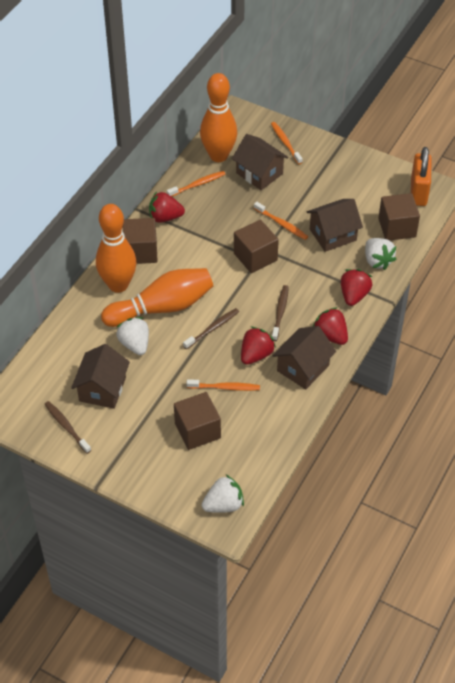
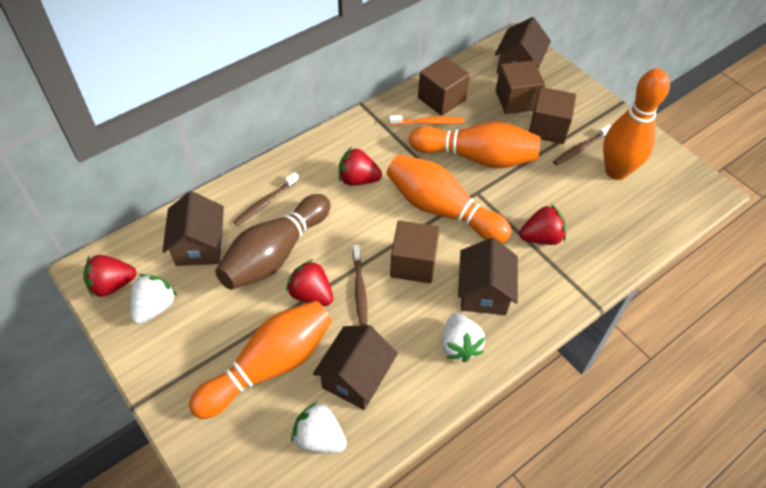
brown bowling pin: 0 -> 1
orange bowling pin: 3 -> 4
orange padlock: 1 -> 0
orange toothbrush: 4 -> 1

